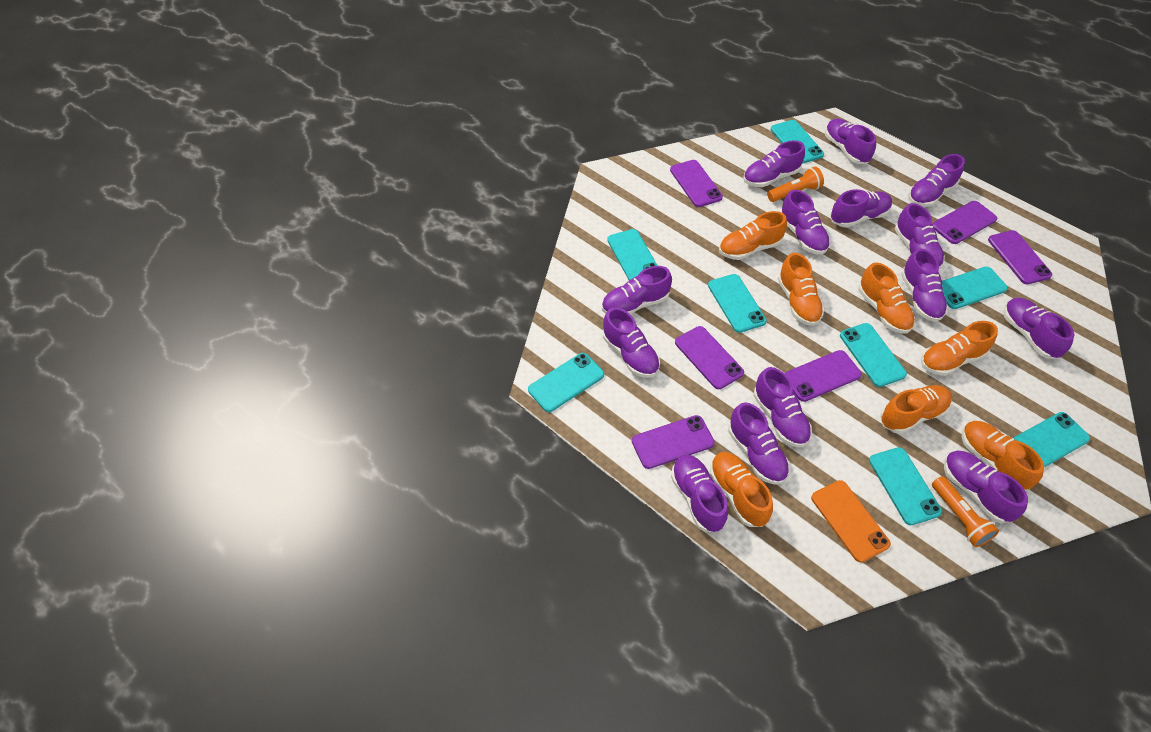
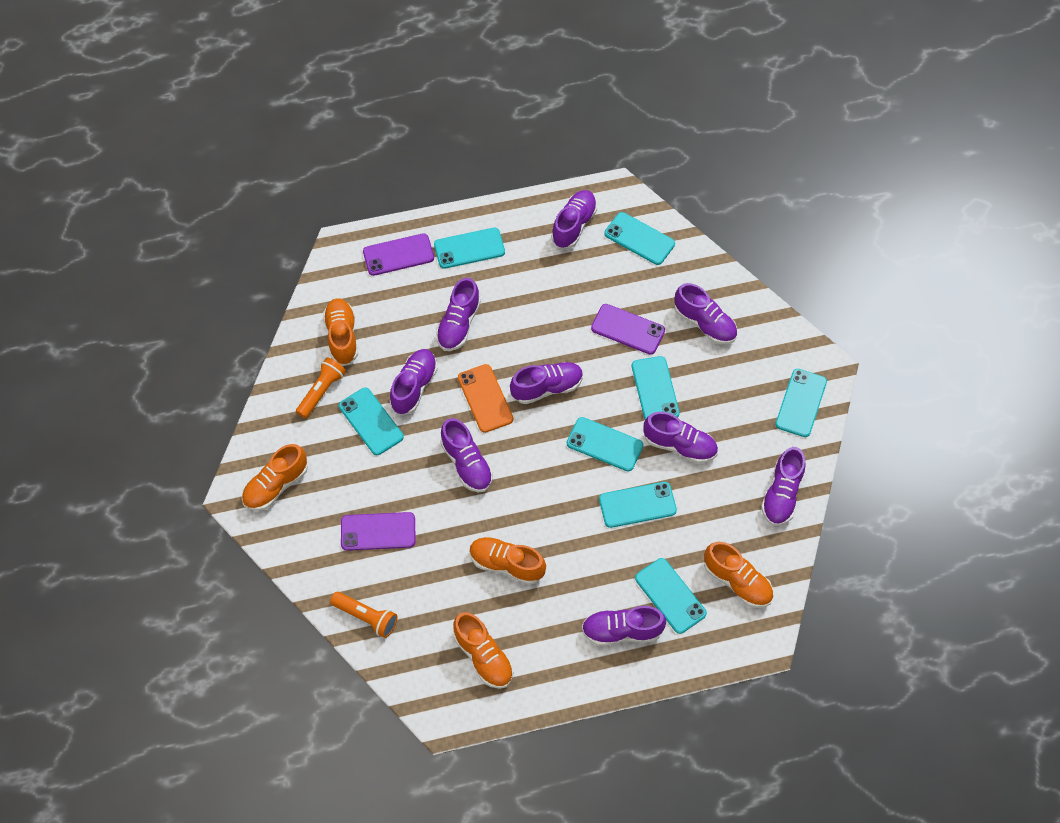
orange shoe: 7 -> 5
purple phone: 6 -> 3
purple shoe: 14 -> 9

